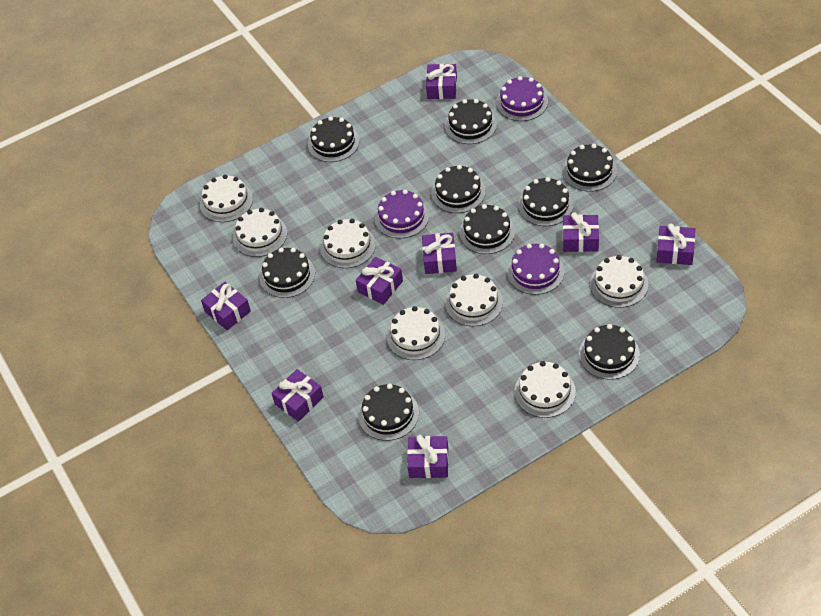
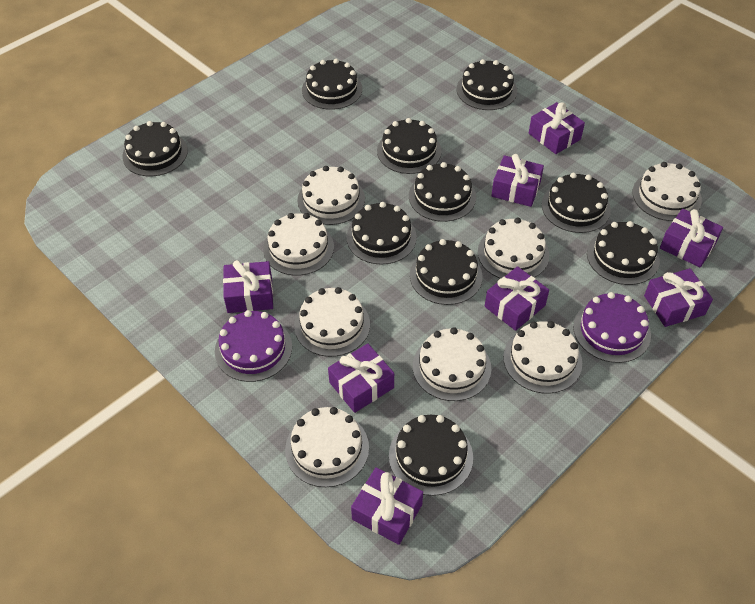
black cake: 9 -> 10
purple cake: 3 -> 2
white cake: 7 -> 8

